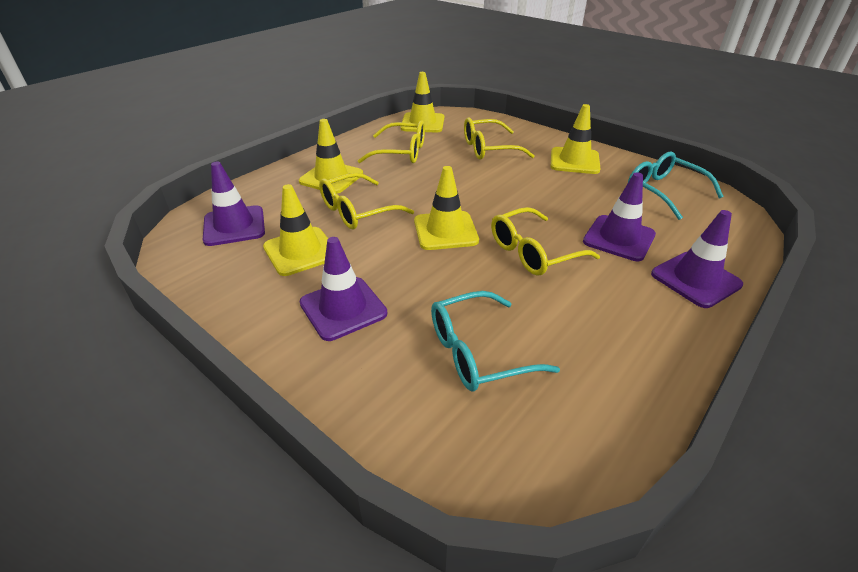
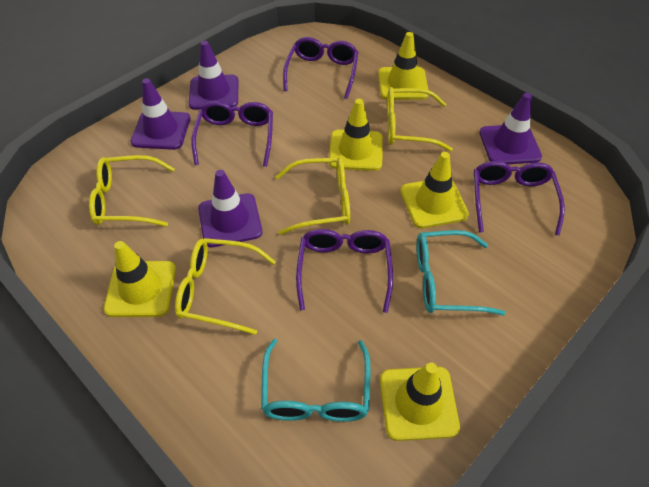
purple glasses: 0 -> 4

